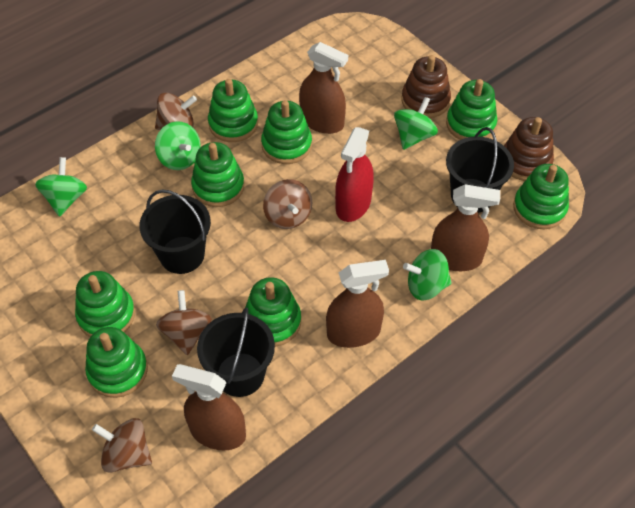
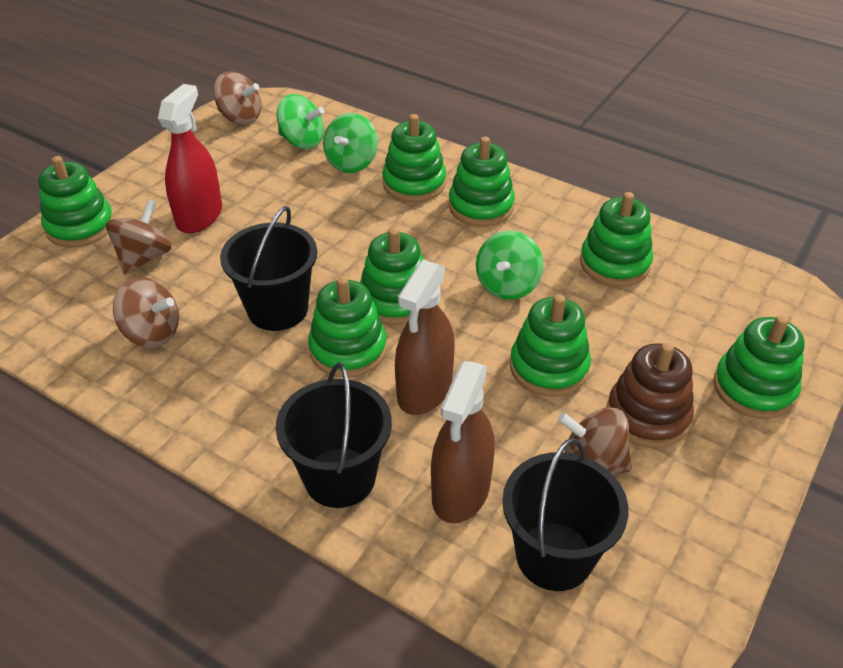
brown spray bottle: 4 -> 2
brown stacking toy: 2 -> 1
green spinning top: 4 -> 3

